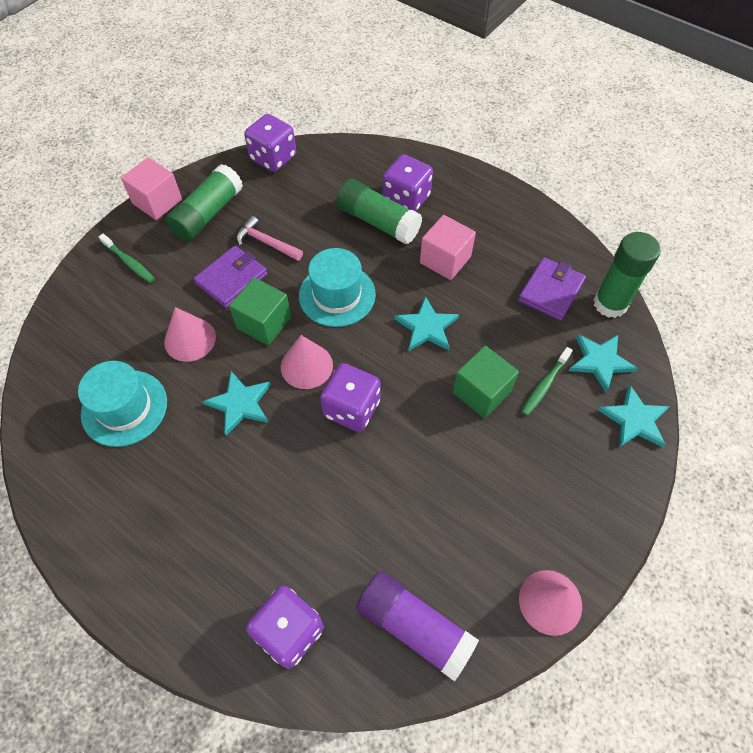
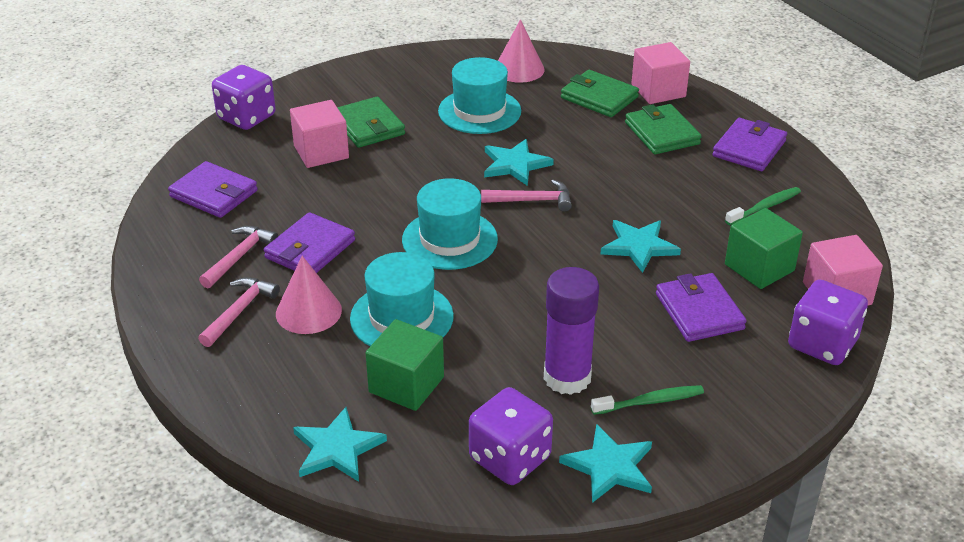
green glue stick: 3 -> 0
green wallet: 0 -> 3
pink cone: 3 -> 2
pink cube: 2 -> 3
pink hammer: 1 -> 3
purple dice: 4 -> 3
purple wallet: 2 -> 4
turquoise hat: 2 -> 3

